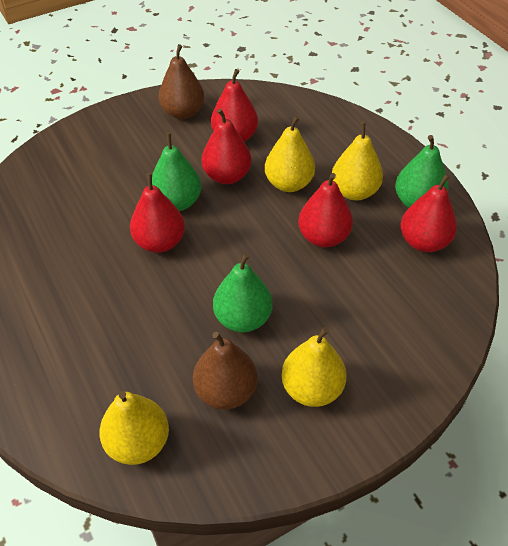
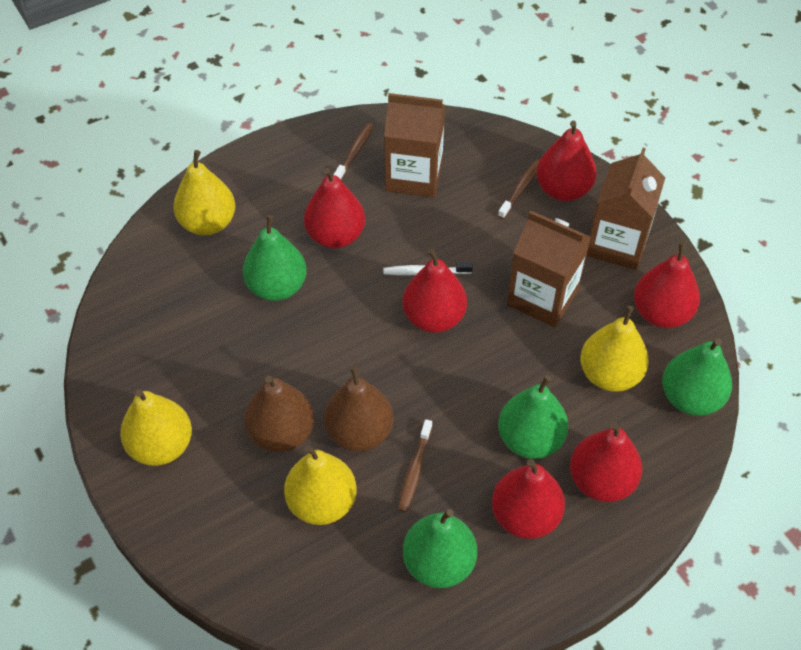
brown carton: 0 -> 3
brown toothbrush: 0 -> 3
green pear: 3 -> 4
red pear: 5 -> 6
white toothbrush: 0 -> 1

